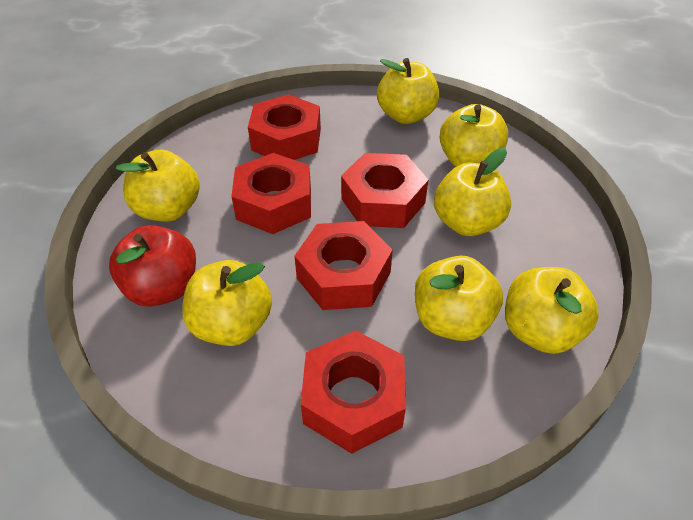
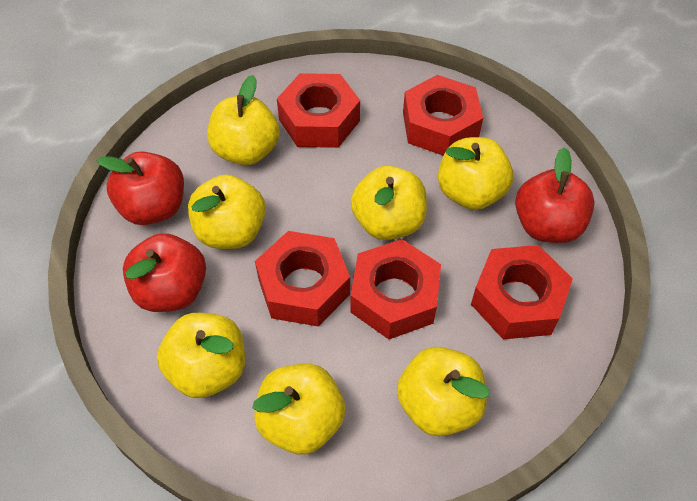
red apple: 1 -> 3

